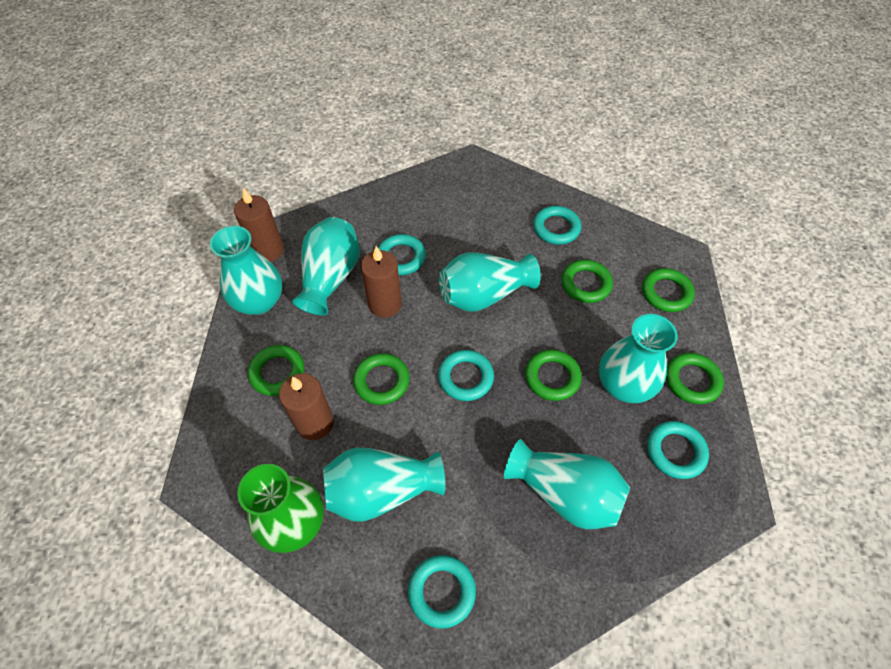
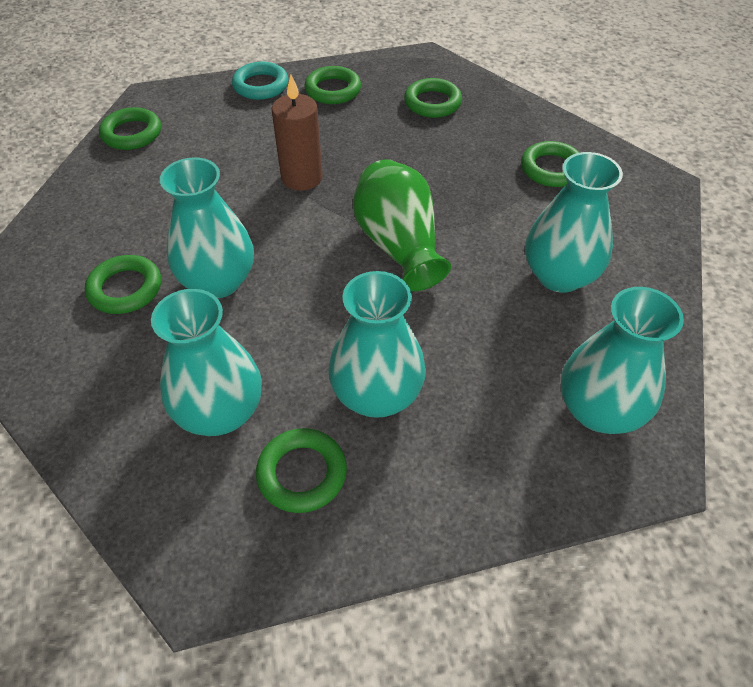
brown candle: 3 -> 1
turquoise ring: 5 -> 1
turquoise vase: 6 -> 5

